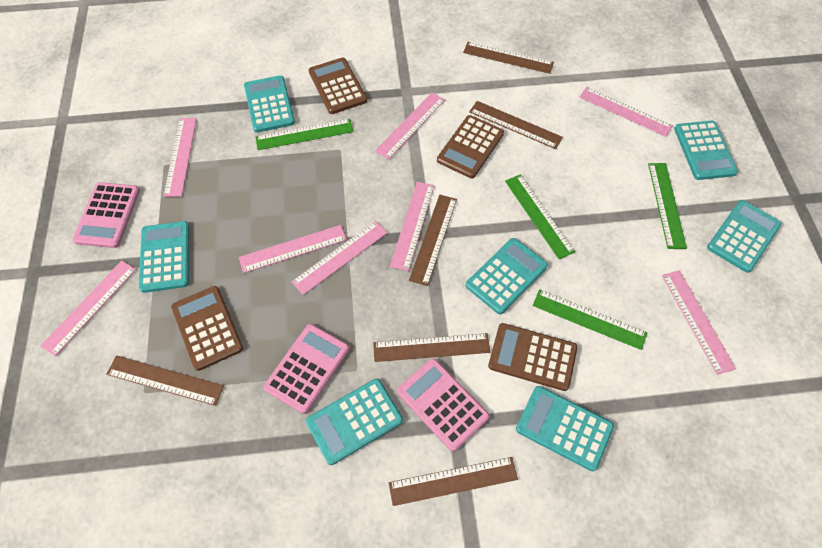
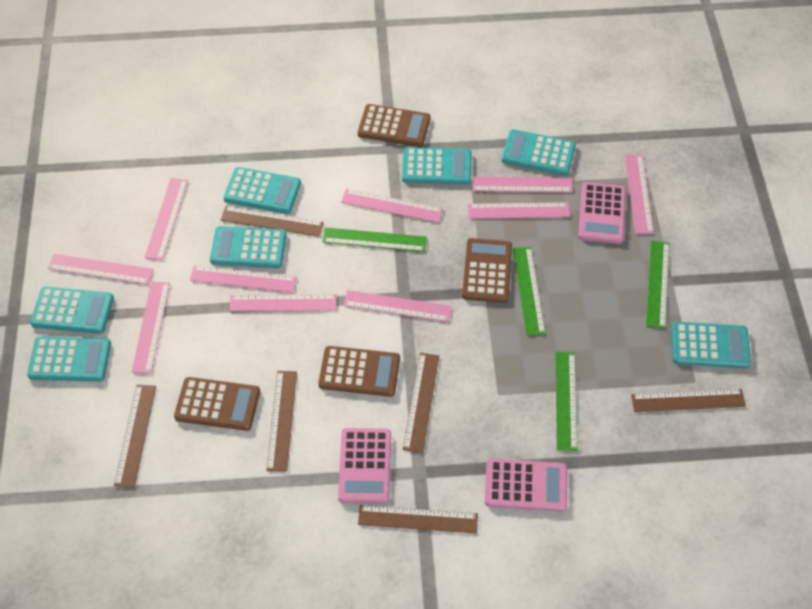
pink ruler: 8 -> 10

